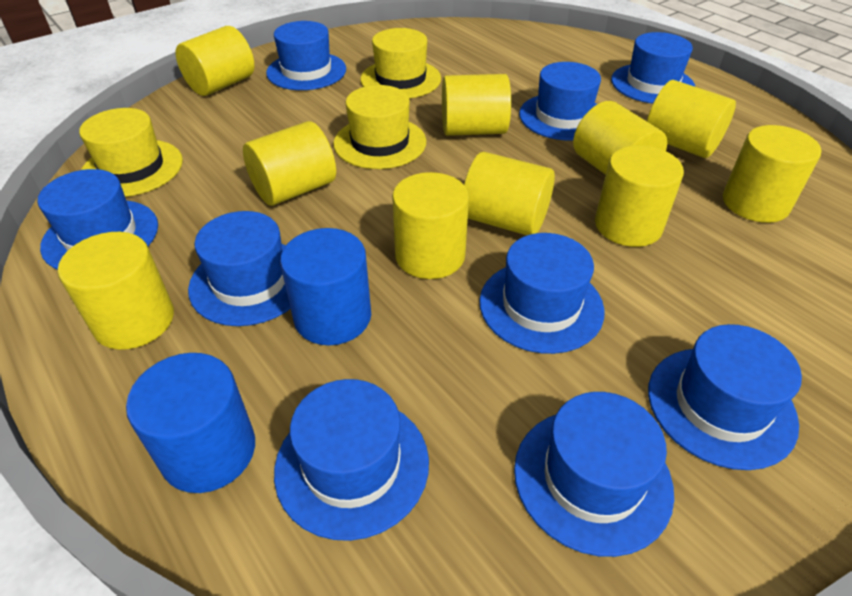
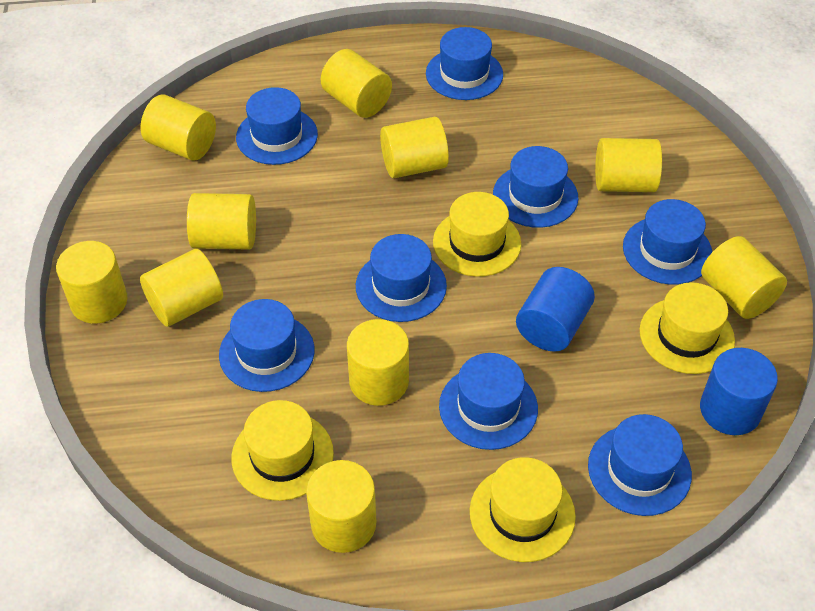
blue hat: 9 -> 8
yellow hat: 3 -> 4

